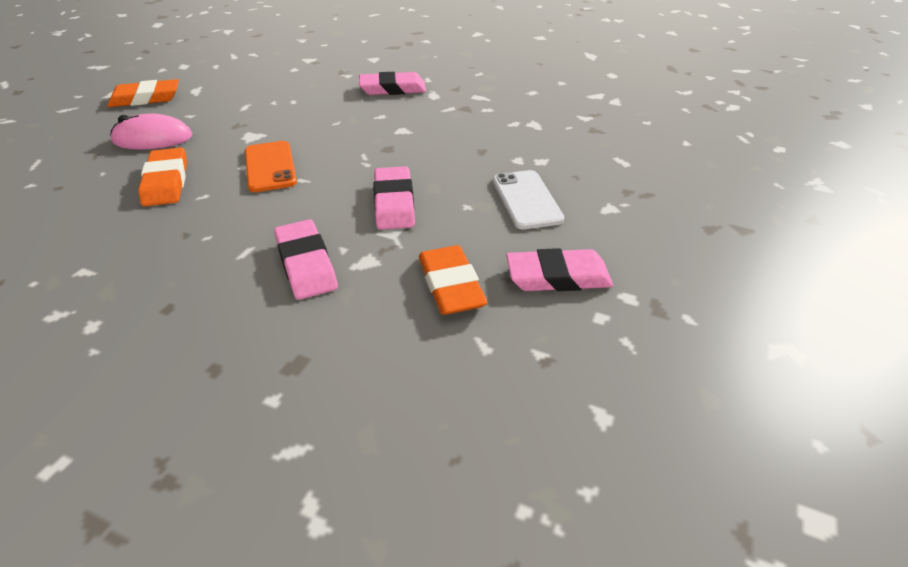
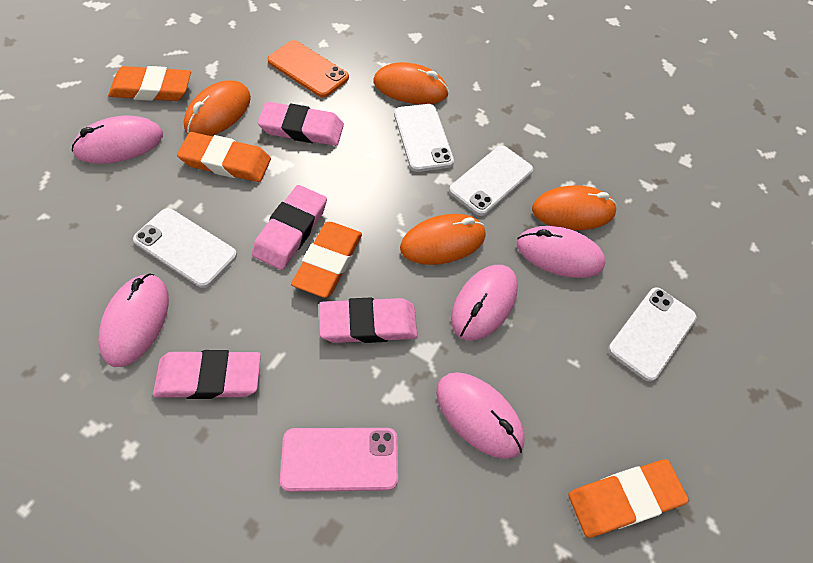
orange eraser: 3 -> 4
orange mouse: 0 -> 4
pink mouse: 1 -> 5
pink phone: 0 -> 1
white phone: 1 -> 4

